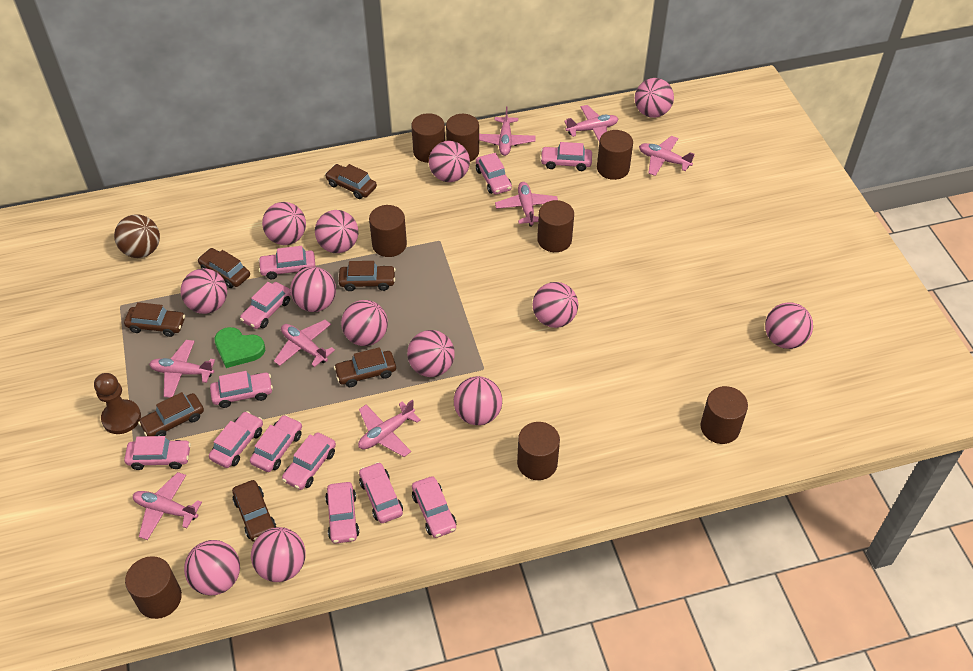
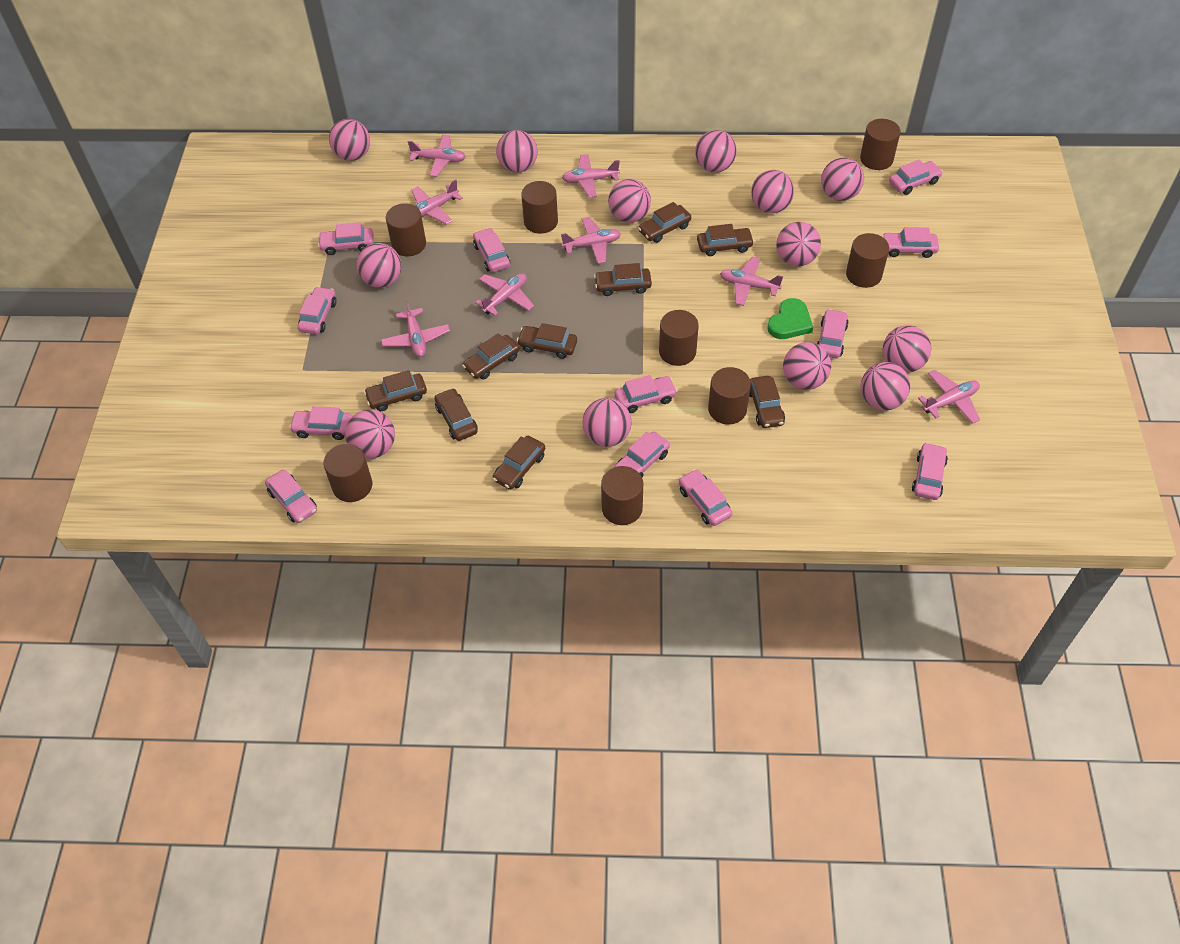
brown ball: 1 -> 0
brown car: 7 -> 9
brown pawn: 1 -> 0

